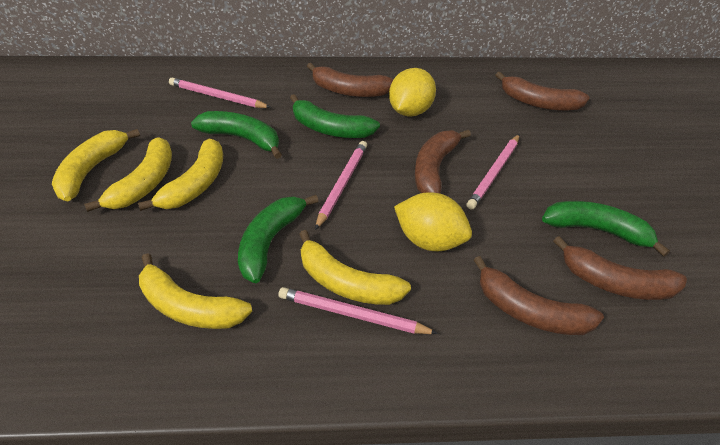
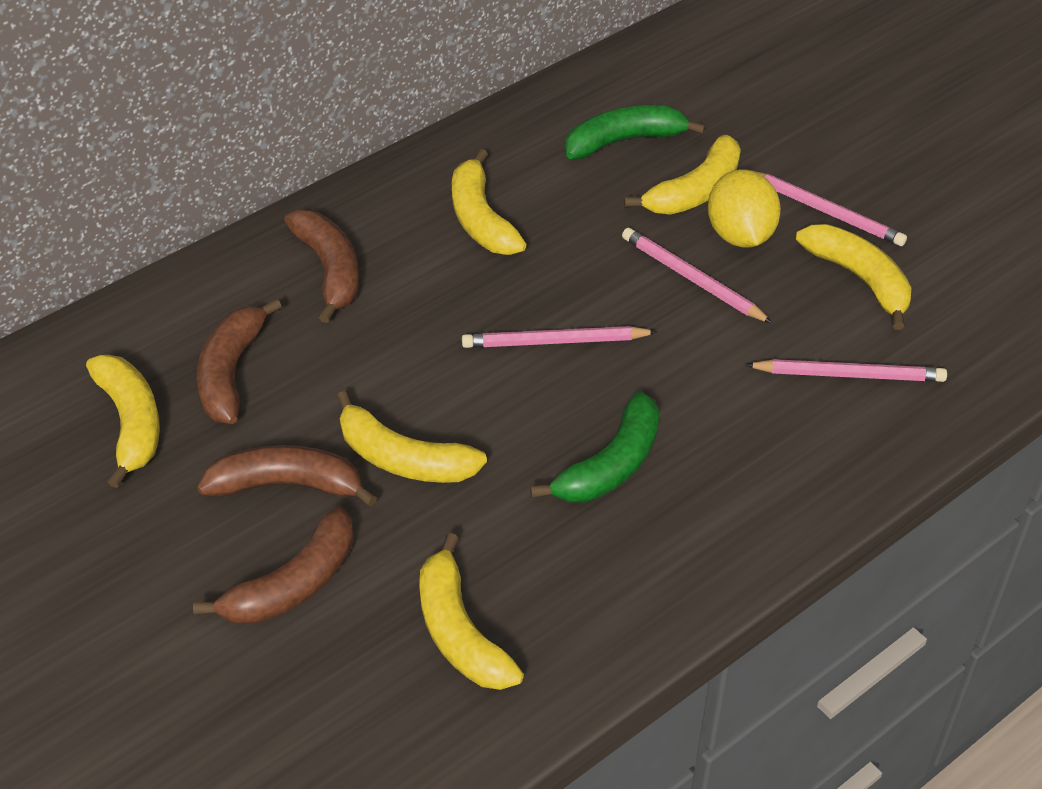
brown banana: 5 -> 4
green banana: 4 -> 2
yellow banana: 5 -> 6
yellow lemon: 2 -> 1

